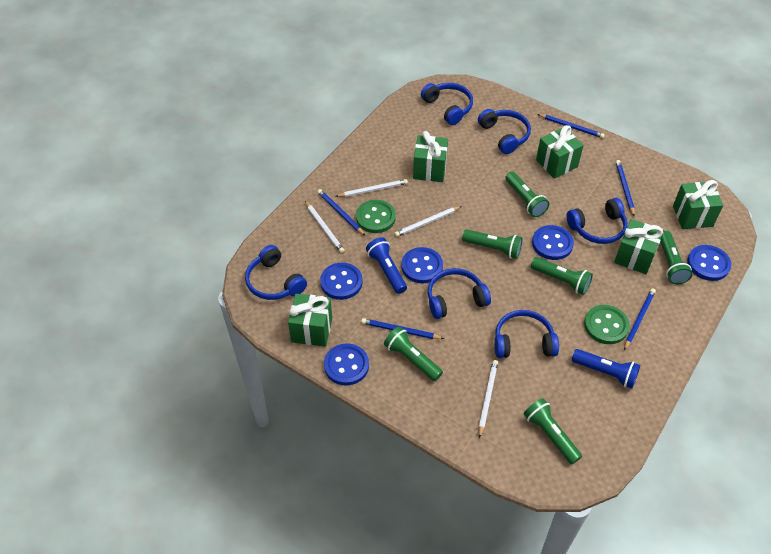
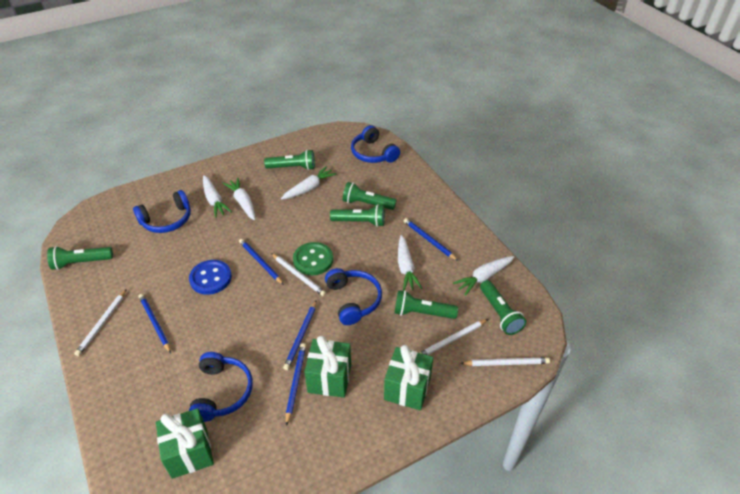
blue button: 5 -> 1
blue flashlight: 2 -> 0
blue headphones: 6 -> 4
green button: 2 -> 1
green gift: 5 -> 3
white carrot: 0 -> 5

